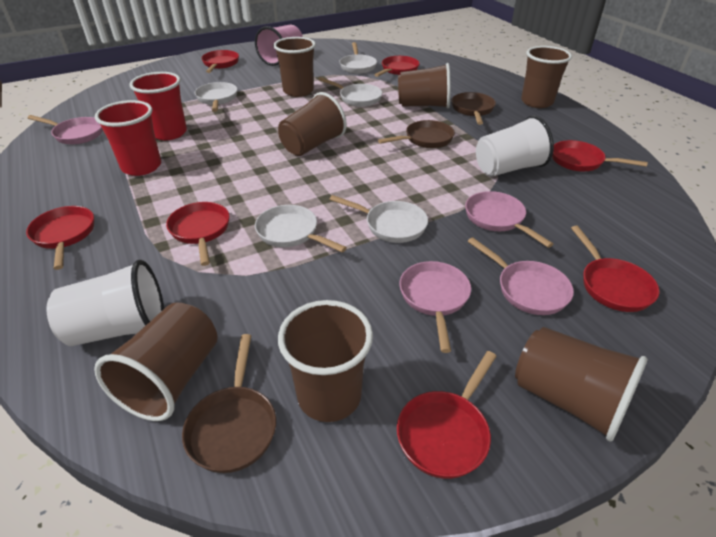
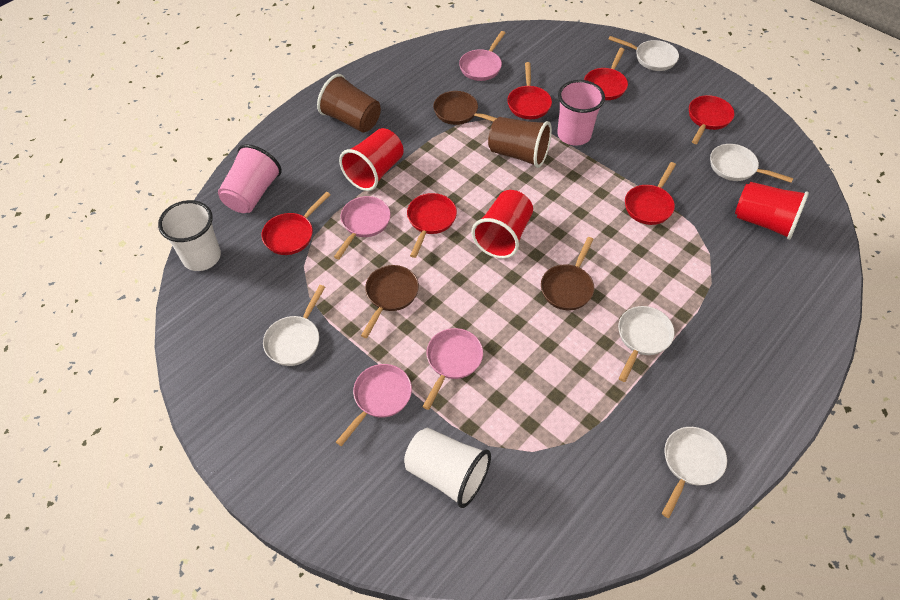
brown cup: 7 -> 2
pink cup: 1 -> 2
red cup: 2 -> 3
red pan: 7 -> 6

